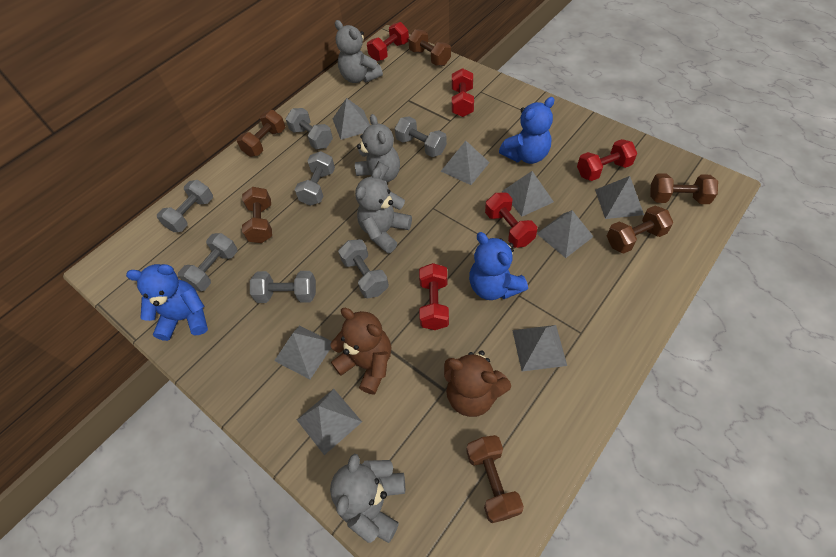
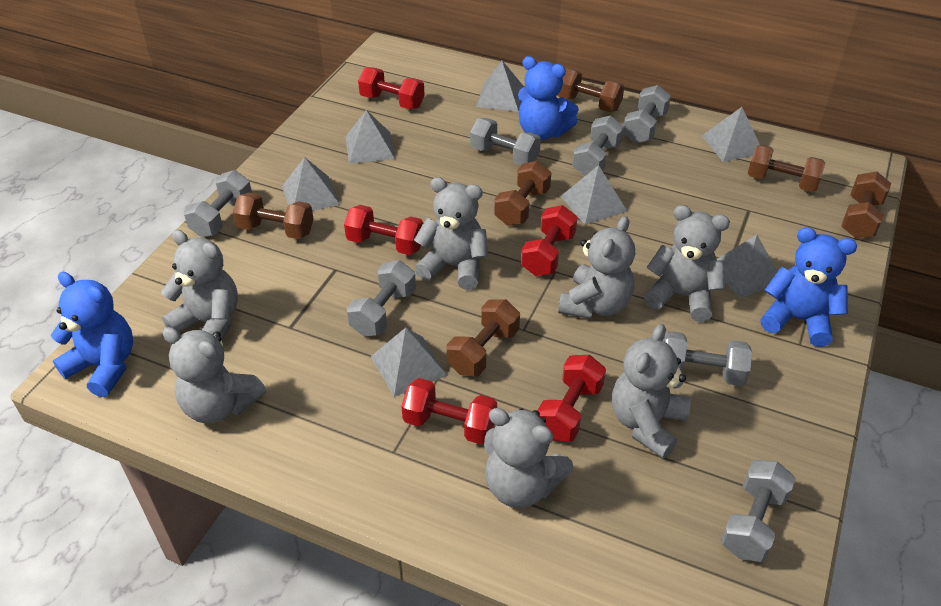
brown teddy bear: 2 -> 0
grey pyramid: 8 -> 7
grey teddy bear: 4 -> 7

